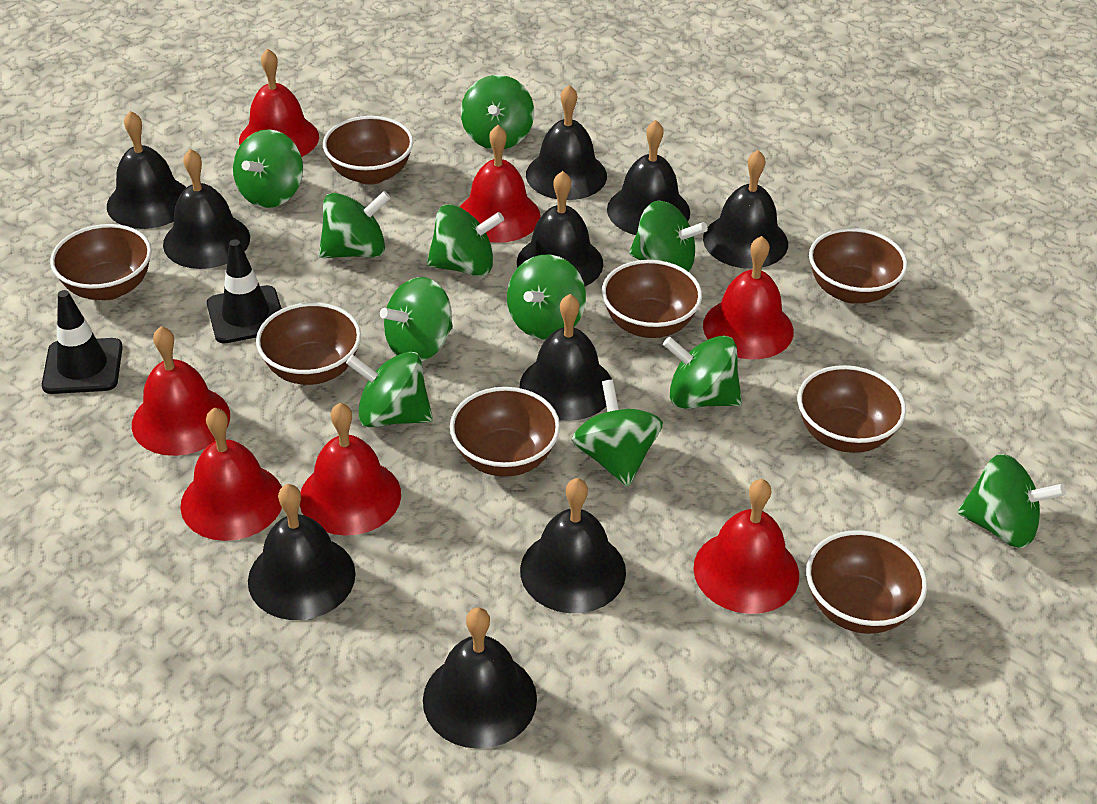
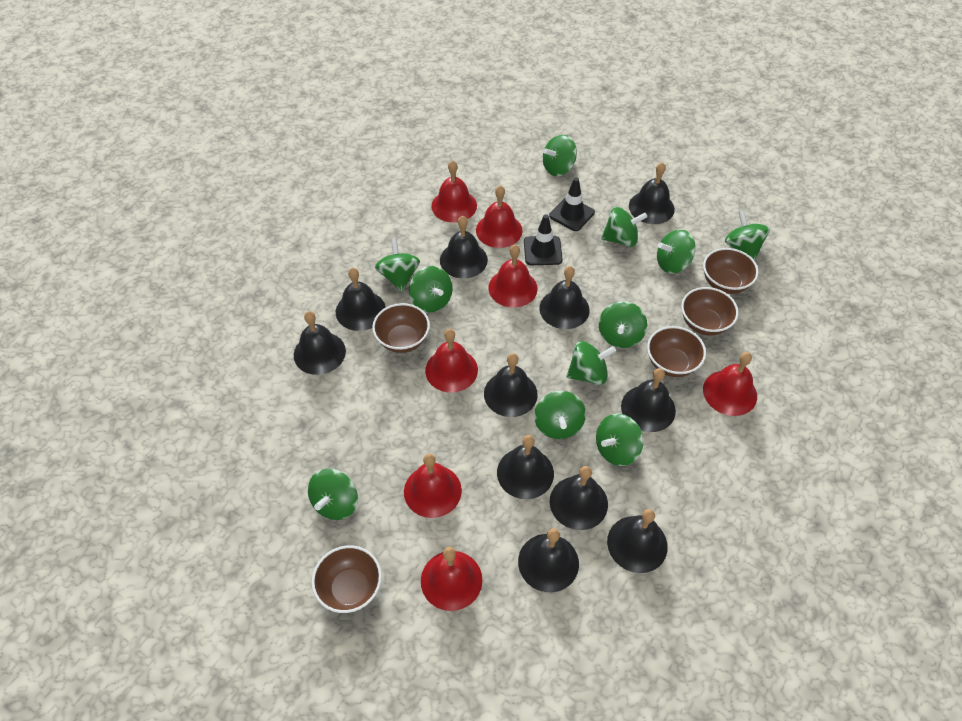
black bell: 10 -> 11
brown bowl: 8 -> 5

